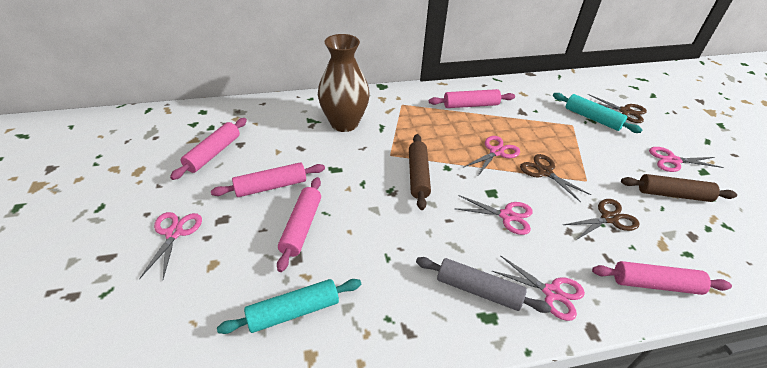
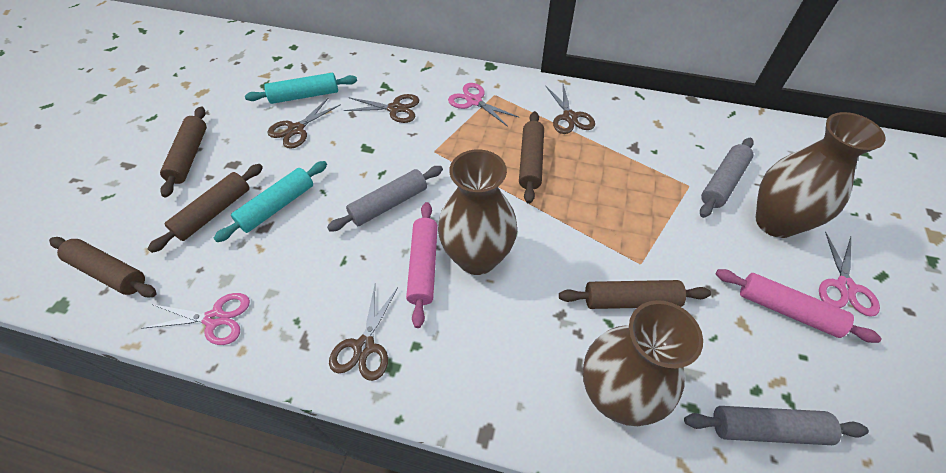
brown rolling pin: 2 -> 5
brown scissors: 3 -> 4
brown vase: 1 -> 3
grey rolling pin: 1 -> 3
pink rolling pin: 5 -> 2
pink scissors: 5 -> 3

